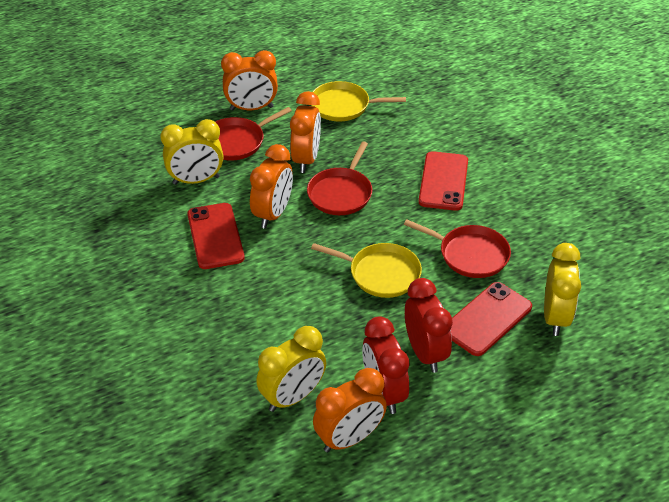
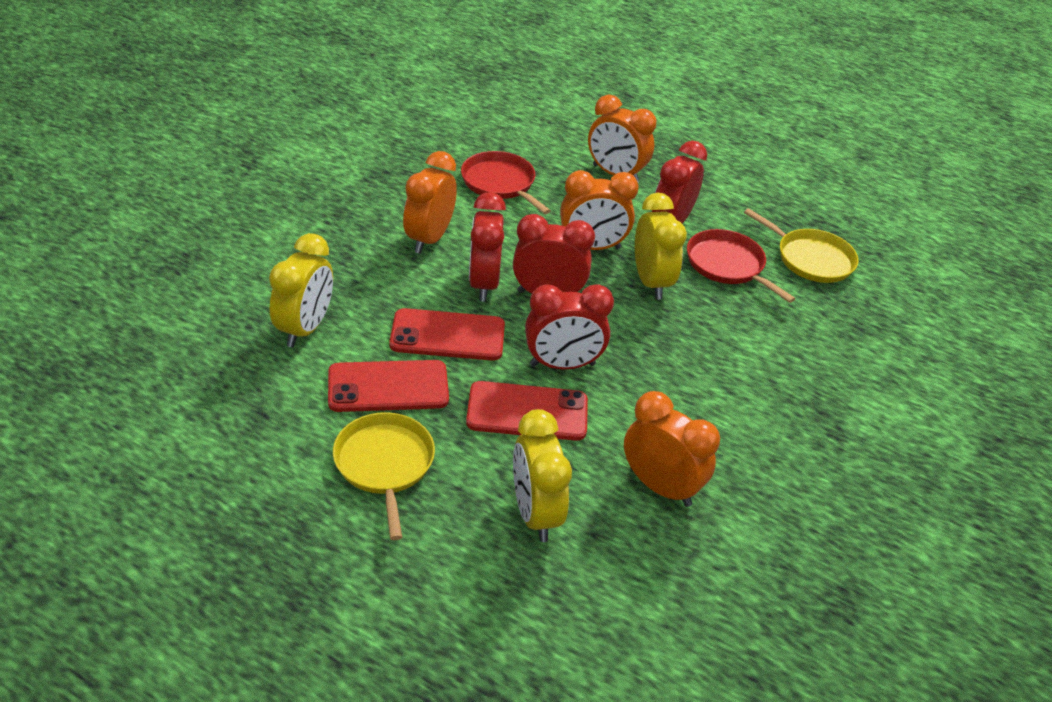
red clock: 2 -> 4
red pan: 3 -> 2

